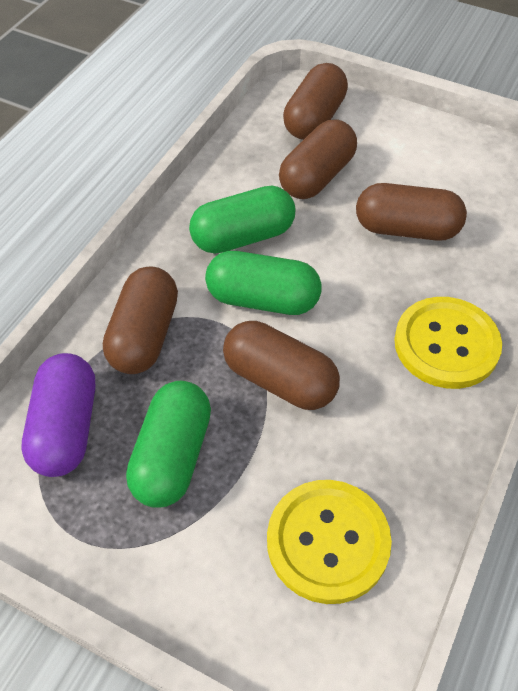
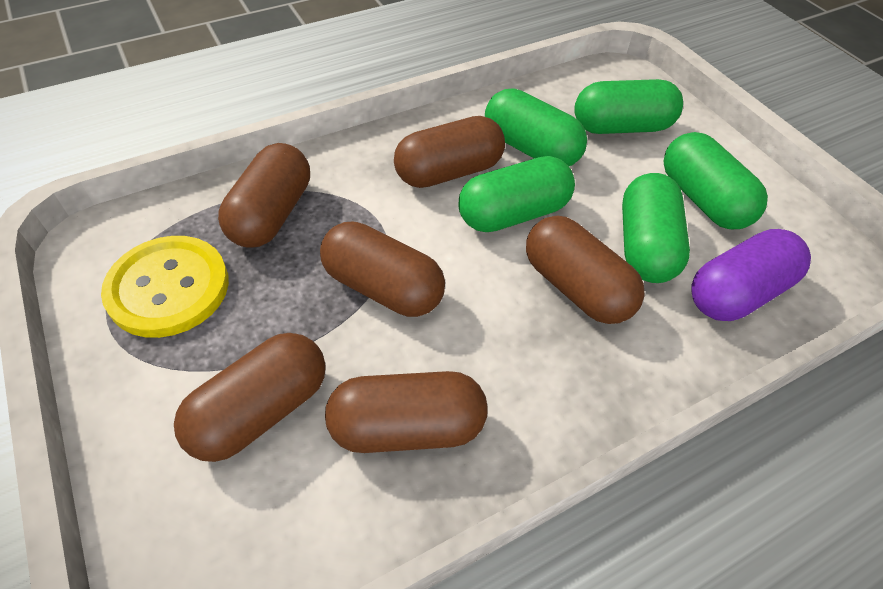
brown capsule: 5 -> 6
green capsule: 3 -> 5
yellow button: 2 -> 1

